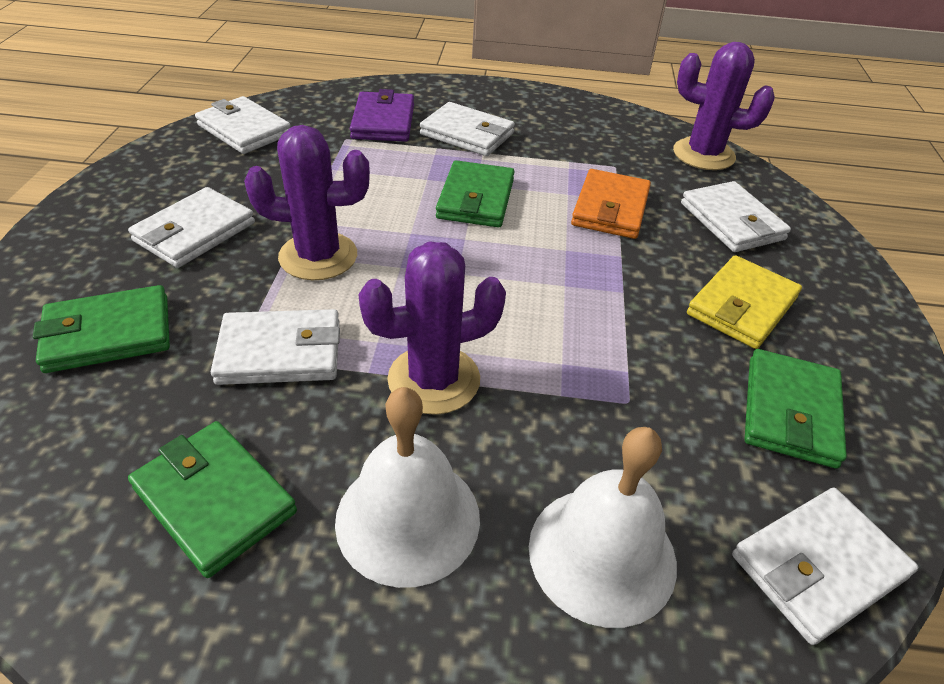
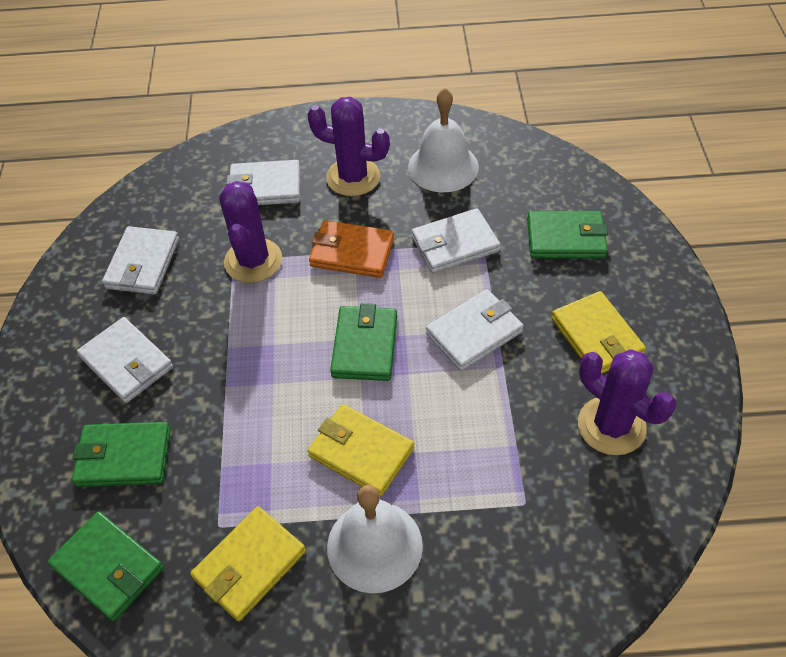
purple wallet: 1 -> 0
white wallet: 6 -> 5
yellow wallet: 1 -> 3

